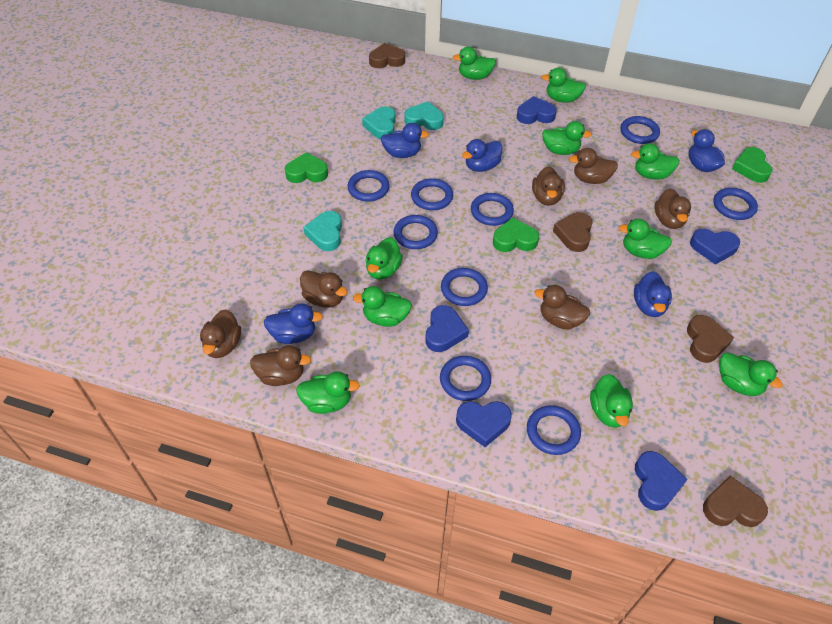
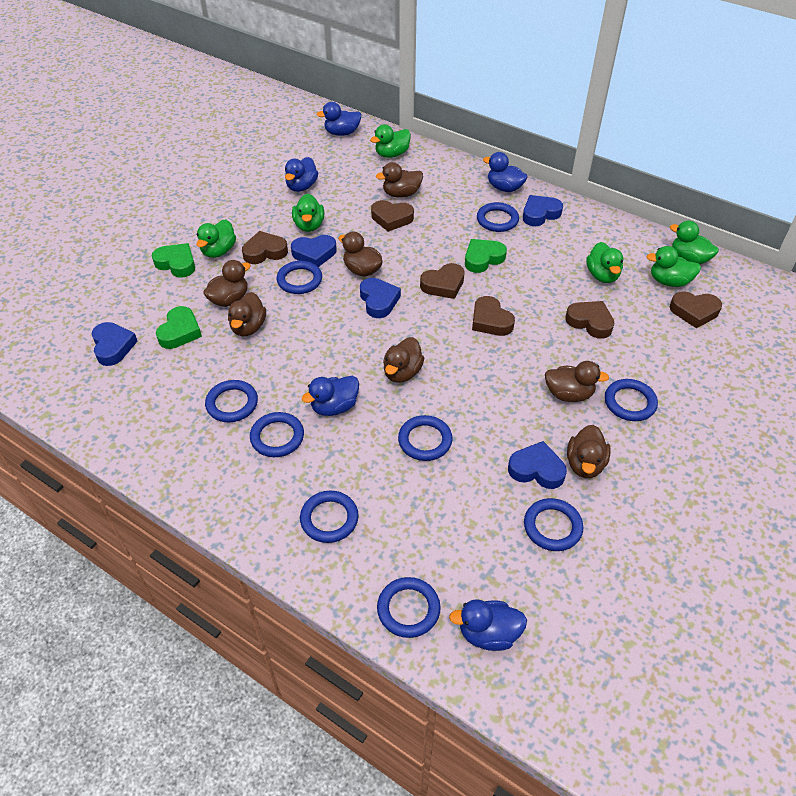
brown heart: 4 -> 6
green duck: 10 -> 6
turquoise heart: 3 -> 0

